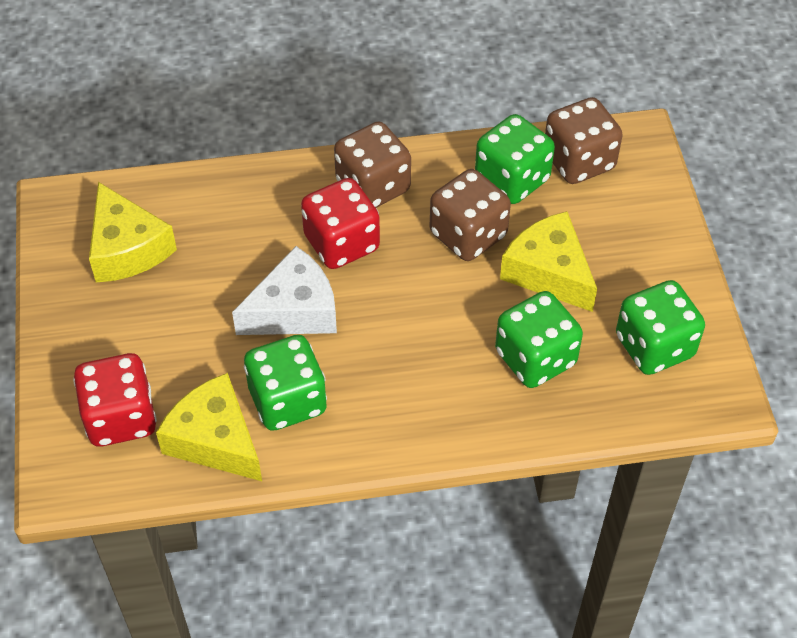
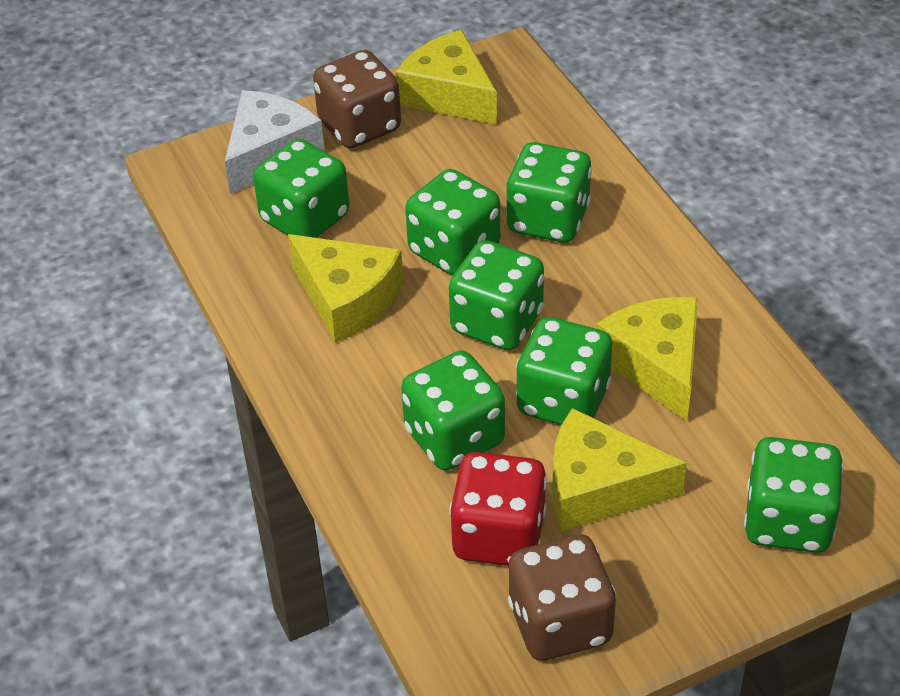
brown dice: 3 -> 2
green dice: 4 -> 7
red dice: 2 -> 1
yellow cheese: 3 -> 4

